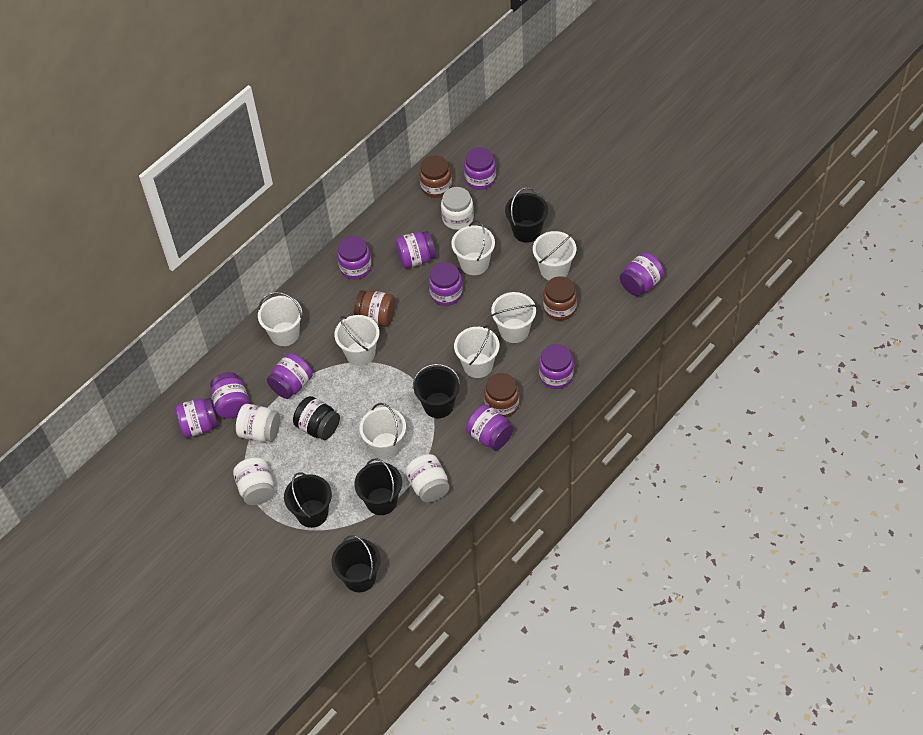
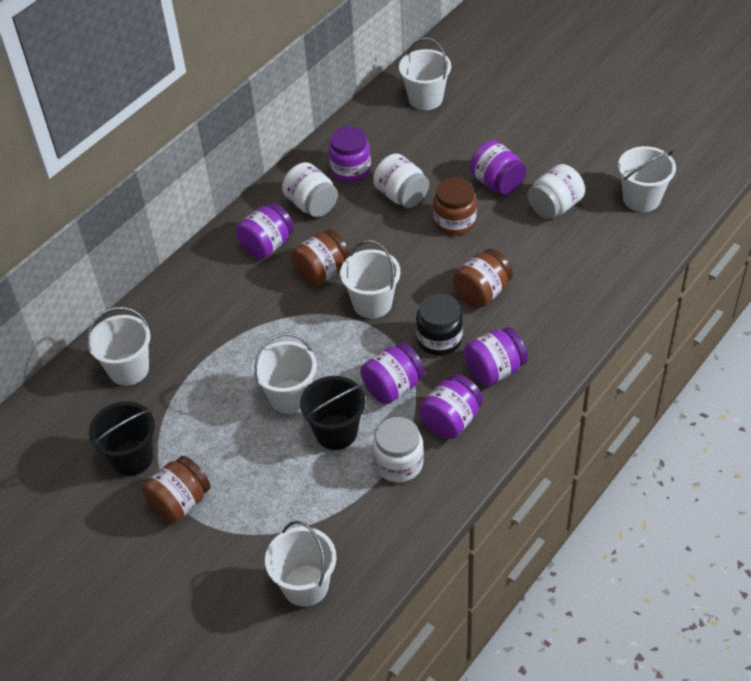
black bucket: 5 -> 2
purple jar: 10 -> 6
white bucket: 7 -> 6

